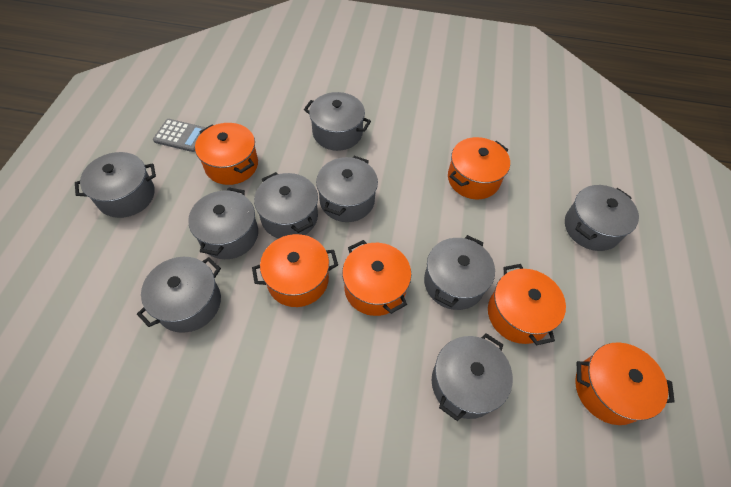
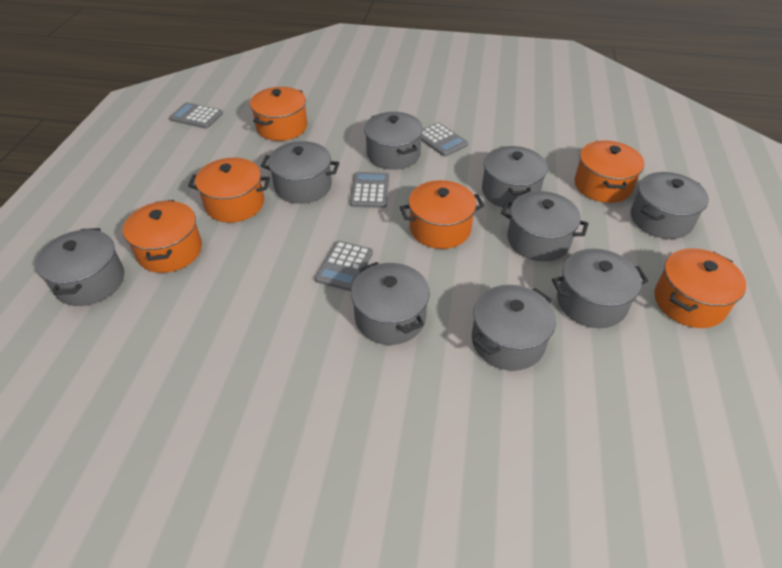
grey calculator: 1 -> 4

